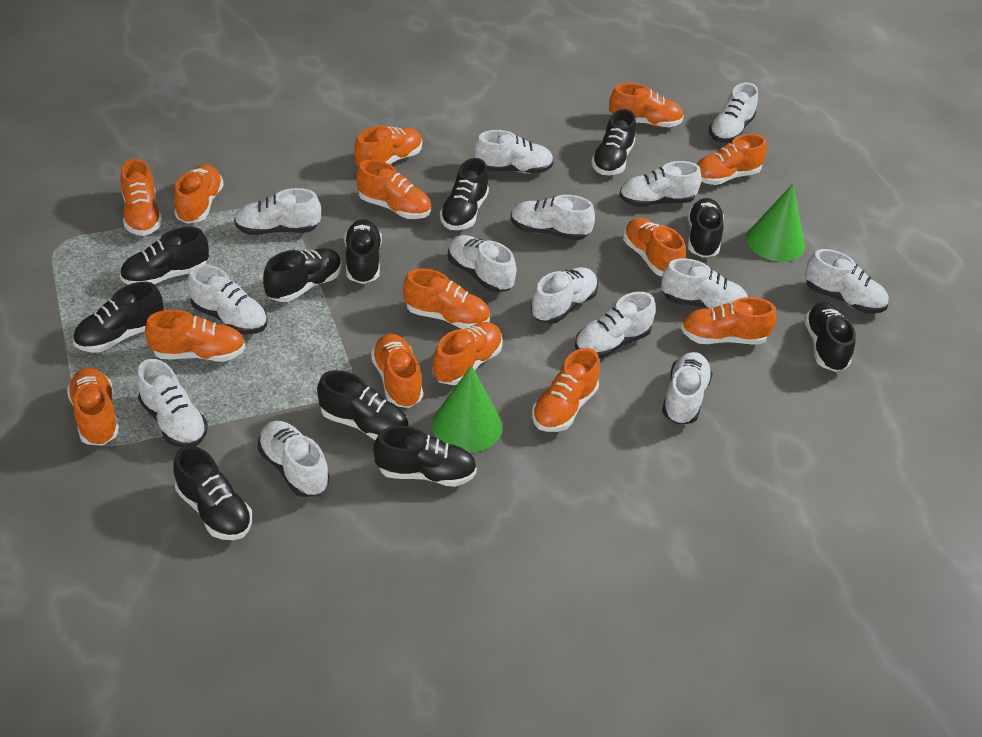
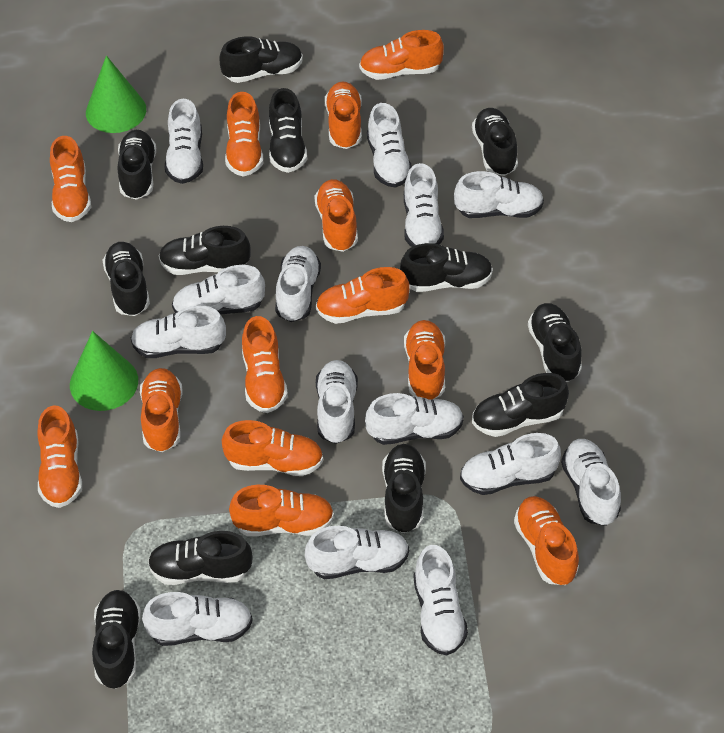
black shoe: 11 -> 12
orange shoe: 14 -> 13

